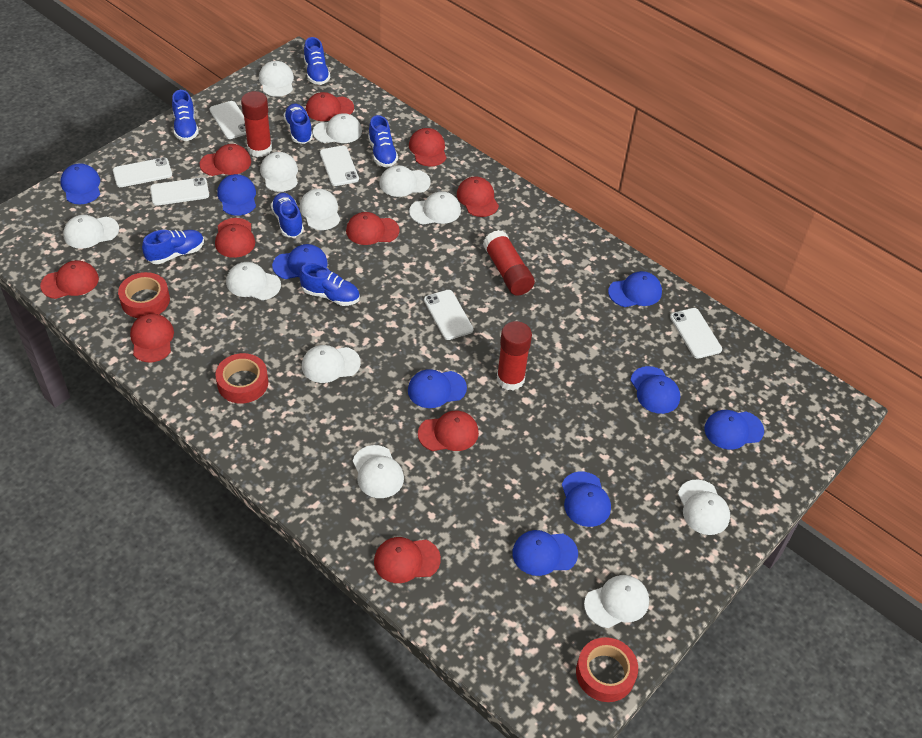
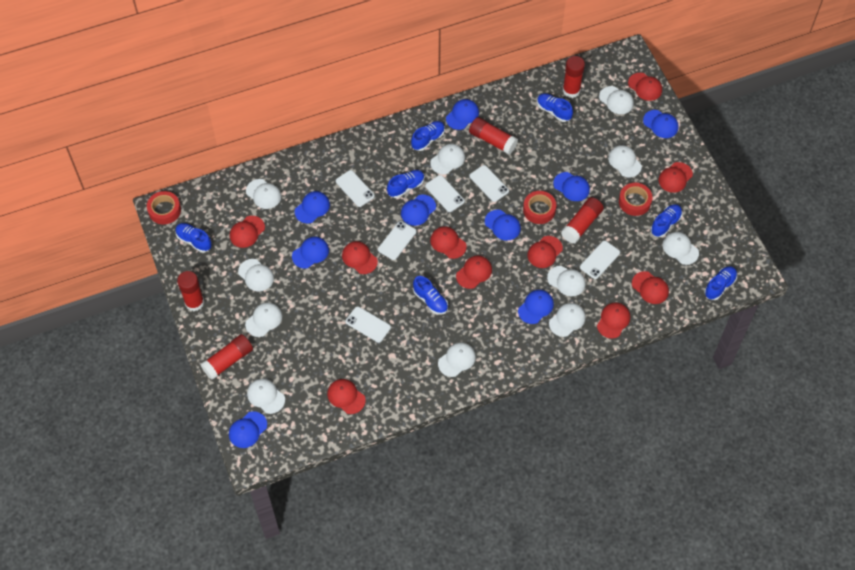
red glue stick: 3 -> 5
white cap: 12 -> 11

